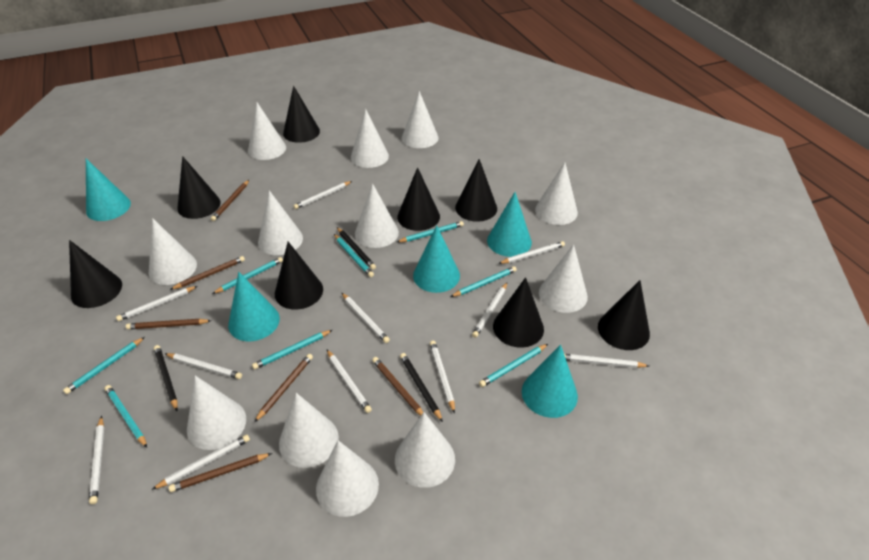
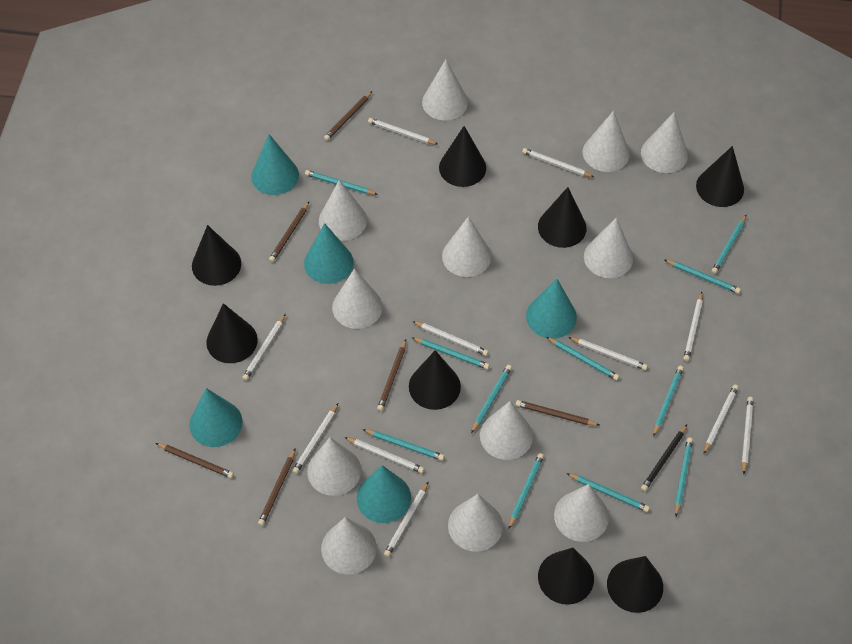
black pencil: 3 -> 1
turquoise pencil: 8 -> 11

